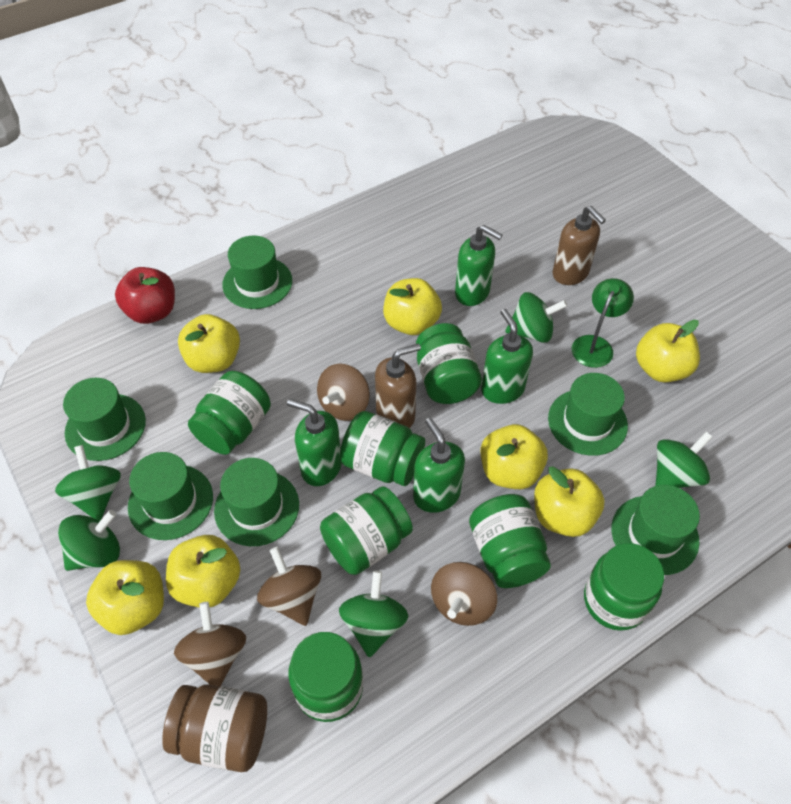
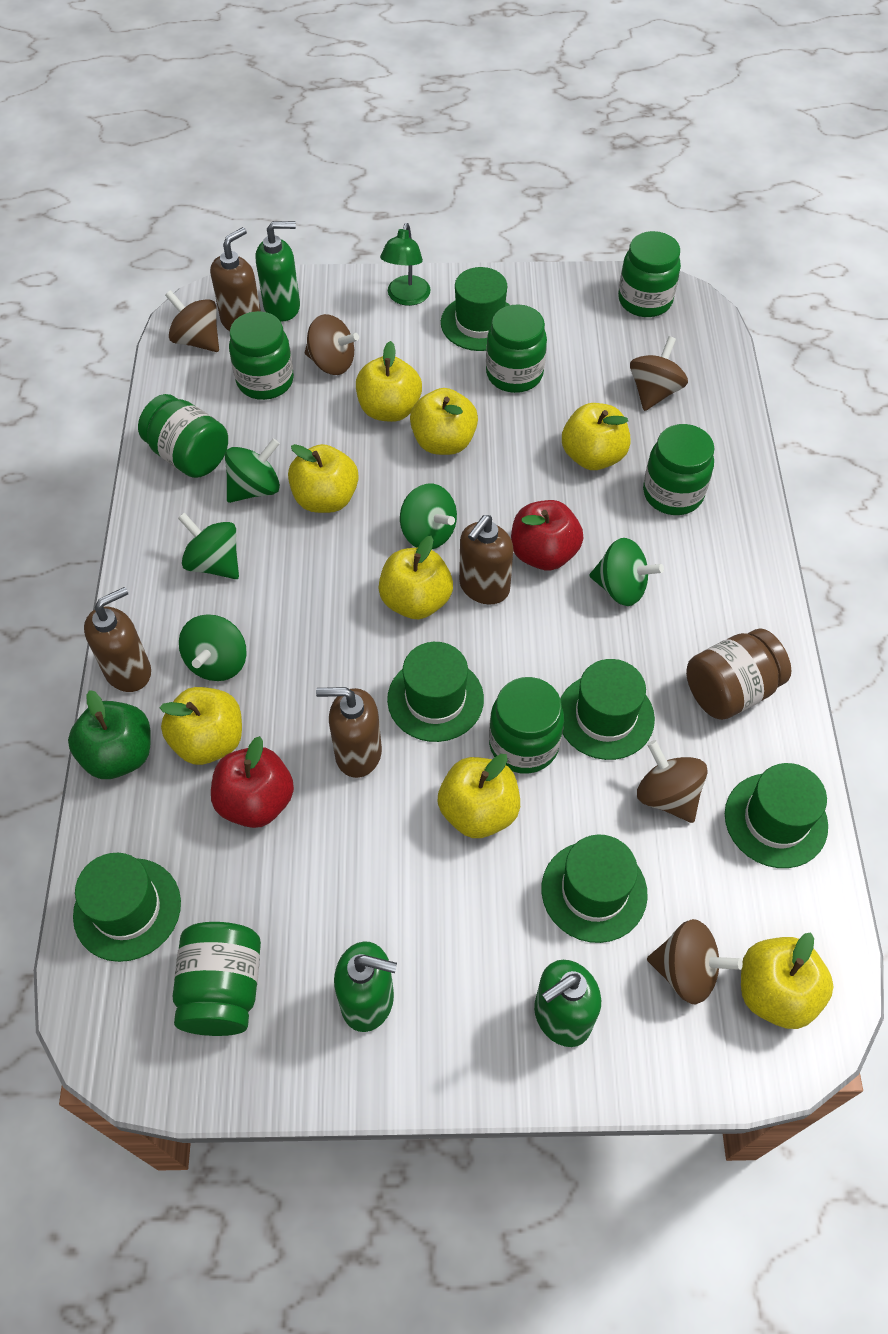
brown soap dispenser: 2 -> 4
brown spinning top: 4 -> 5
green apple: 0 -> 1
green soap dispenser: 4 -> 3
red apple: 1 -> 2
yellow apple: 7 -> 8

